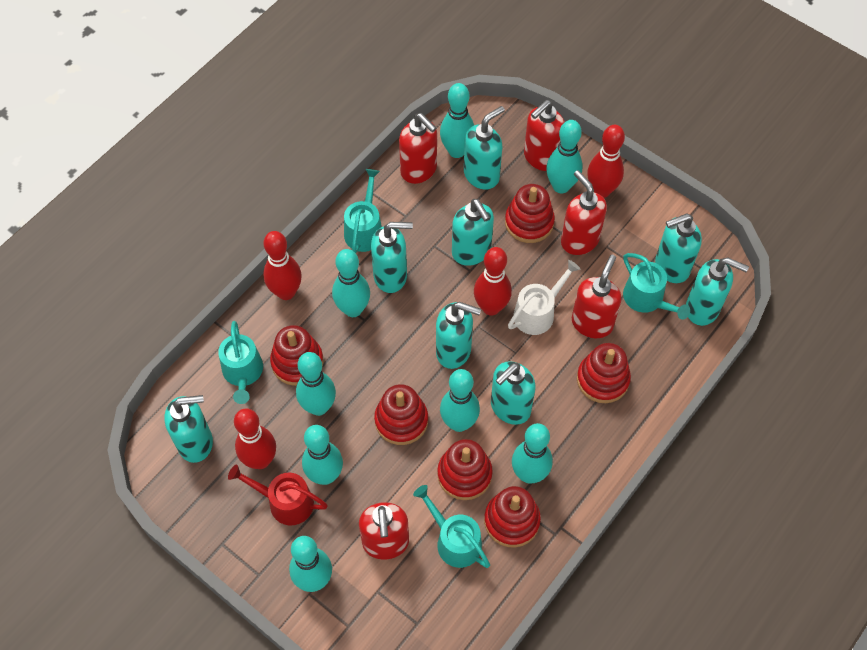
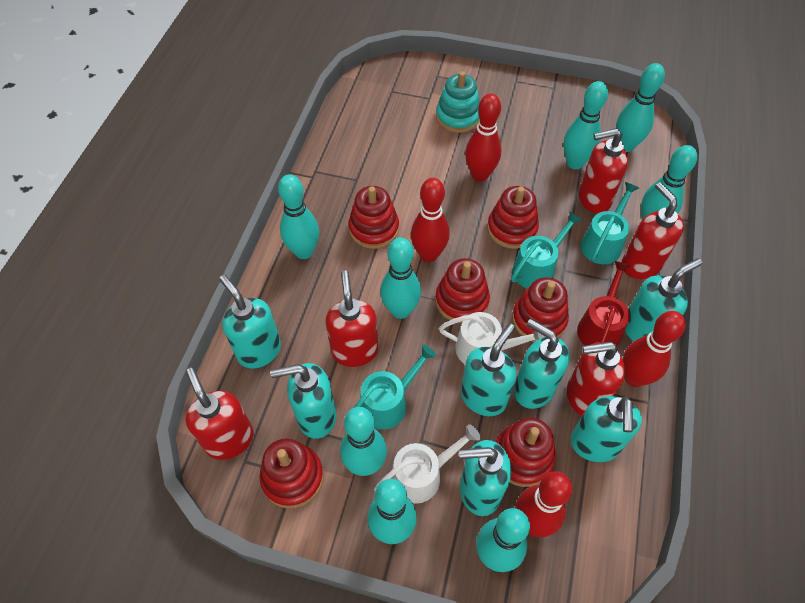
turquoise soap dispenser: 8 -> 7
turquoise stacking toy: 0 -> 1
turquoise watering can: 4 -> 3
white watering can: 1 -> 2

